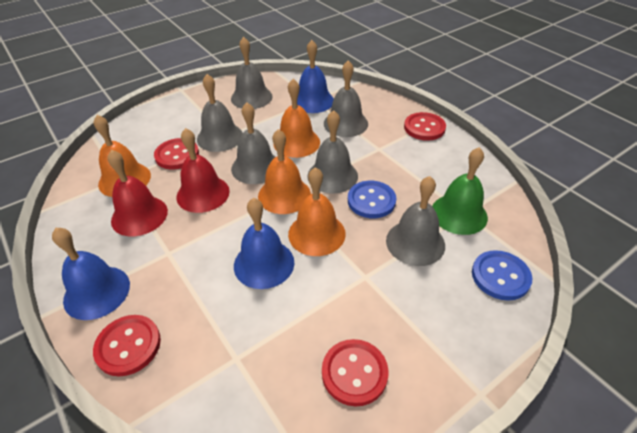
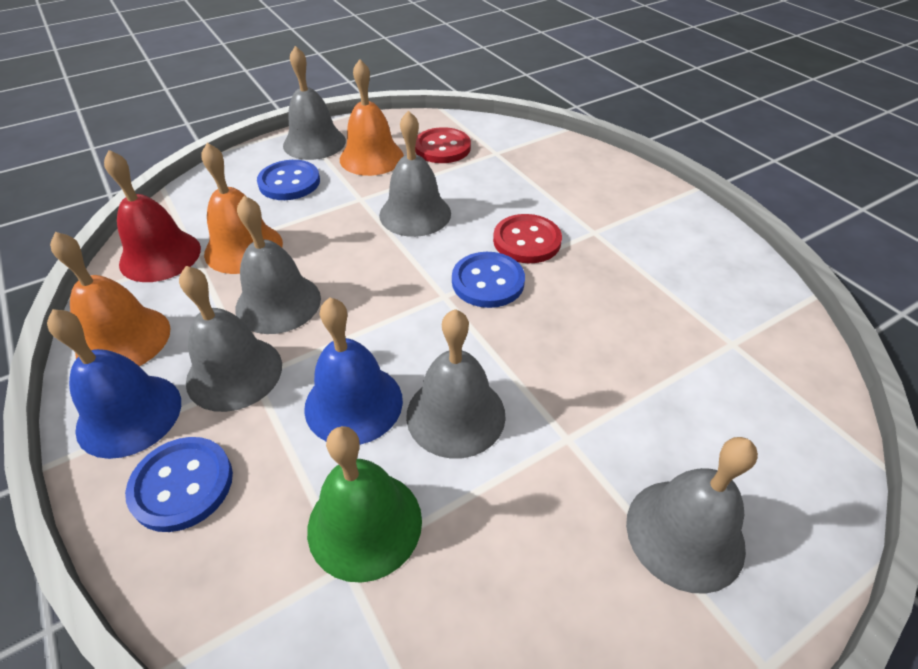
blue bell: 3 -> 2
blue button: 2 -> 3
orange bell: 4 -> 3
red bell: 2 -> 1
red button: 4 -> 2

